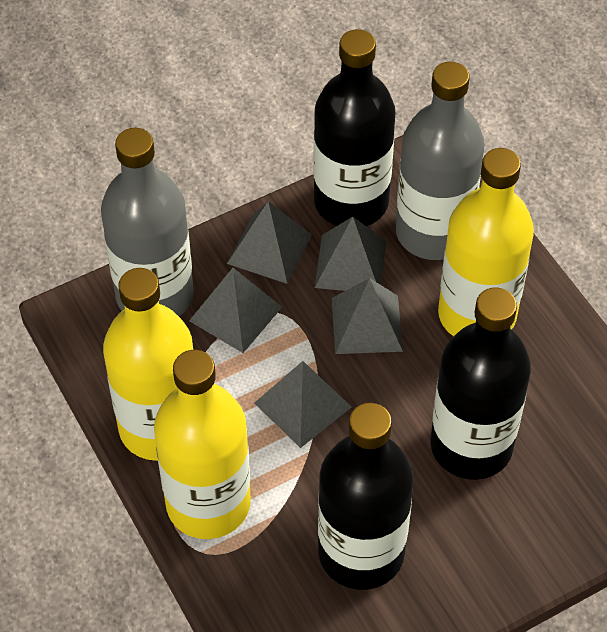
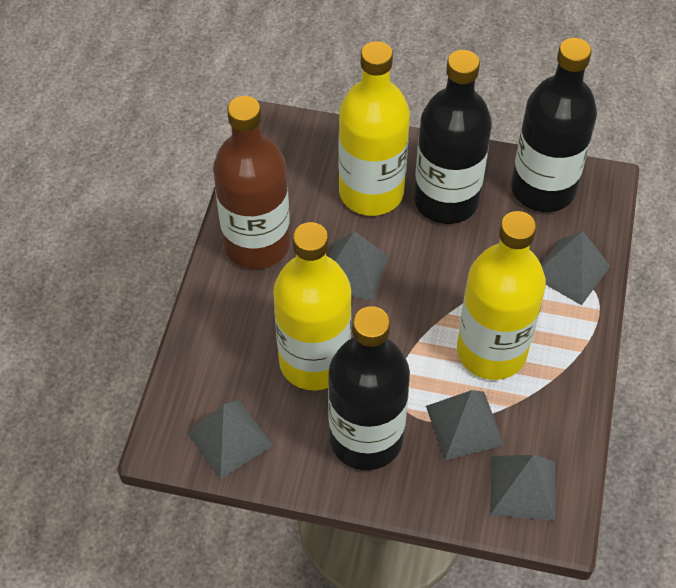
brown bottle: 0 -> 1
grey bottle: 2 -> 0

